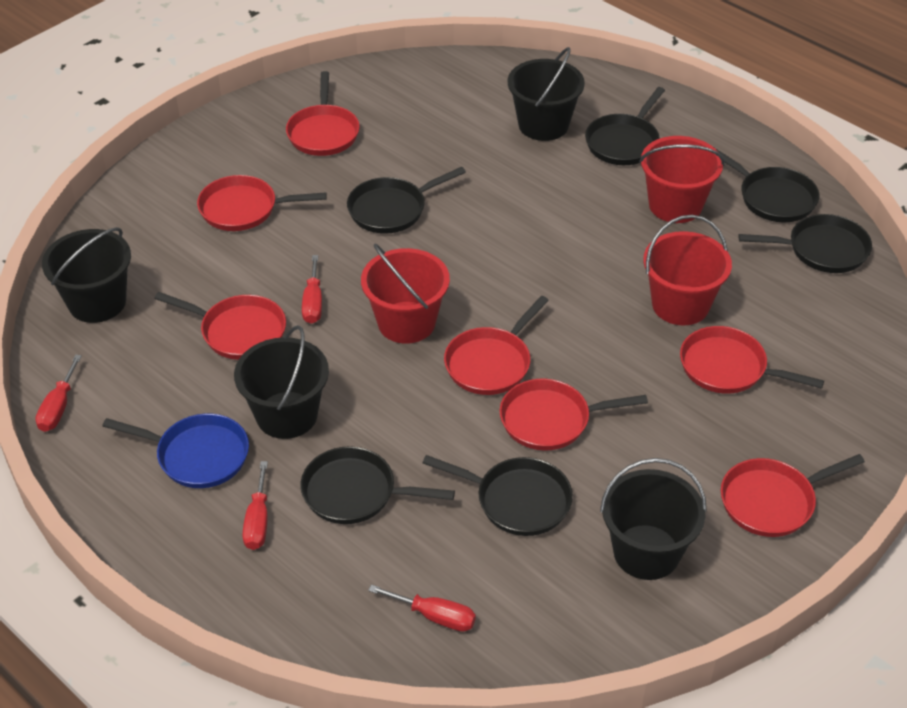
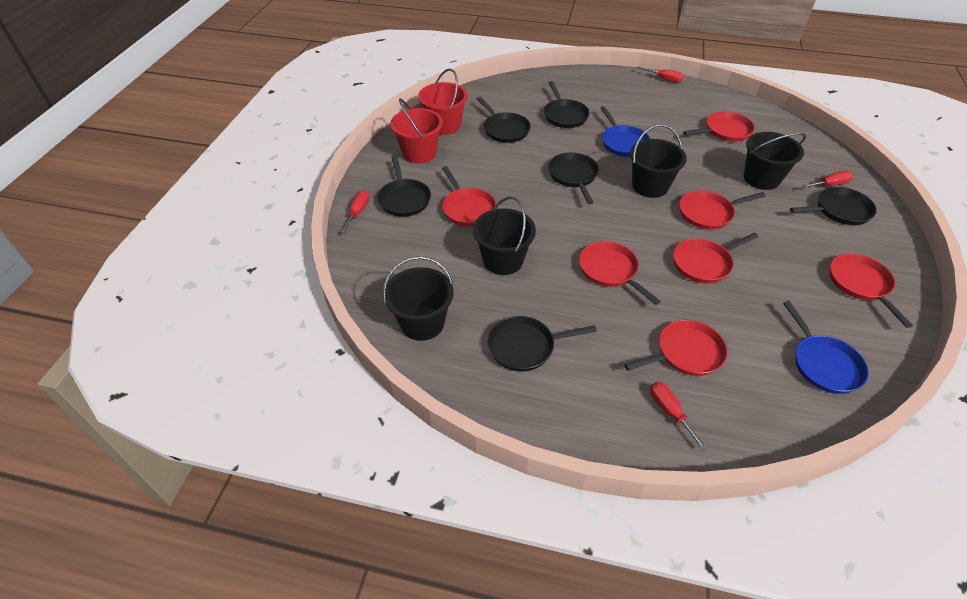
blue pan: 1 -> 2
red bucket: 3 -> 2

